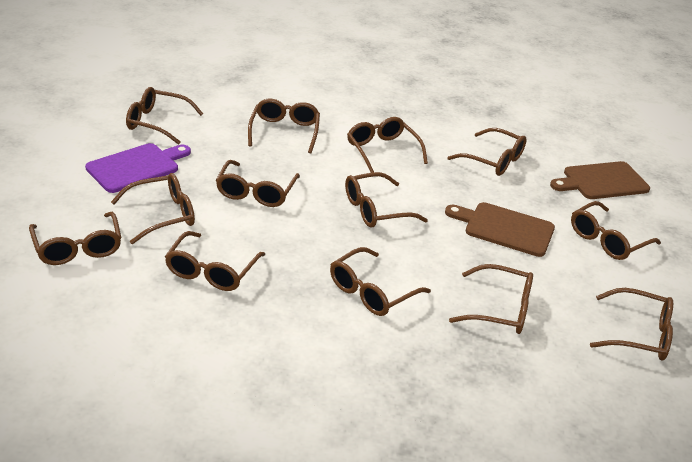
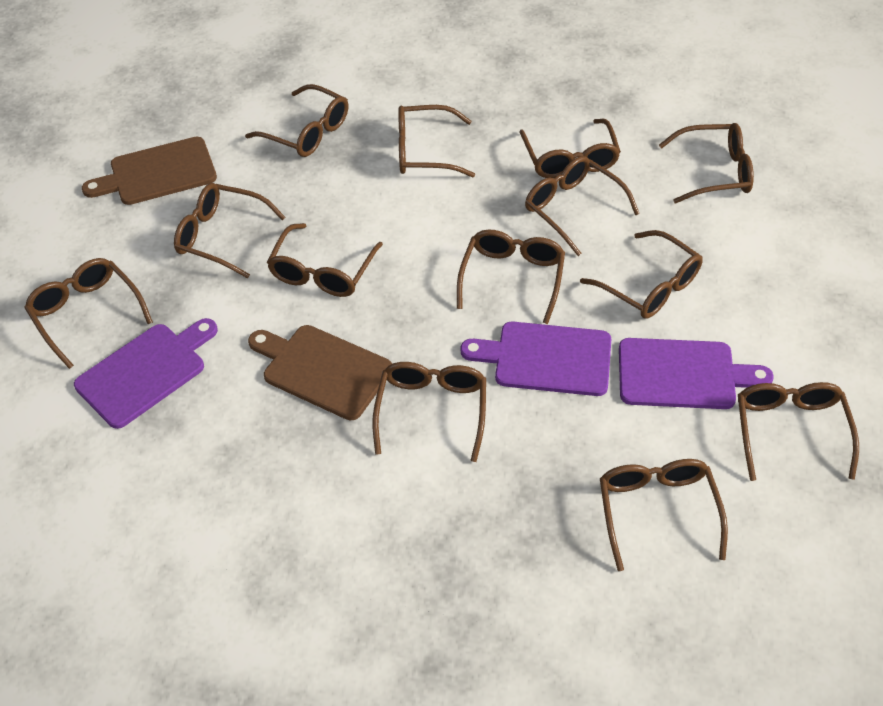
purple cutting board: 1 -> 3

